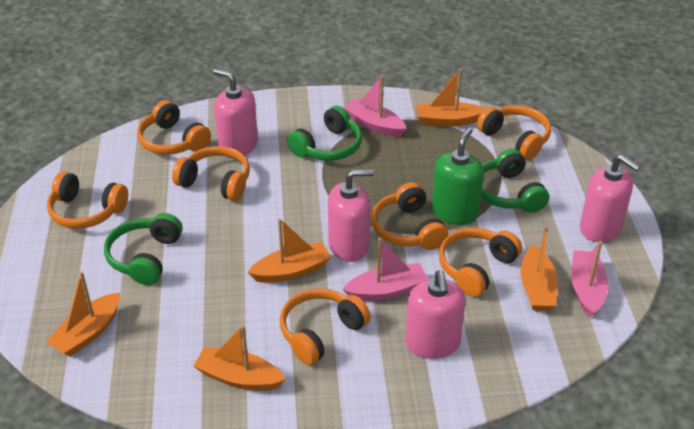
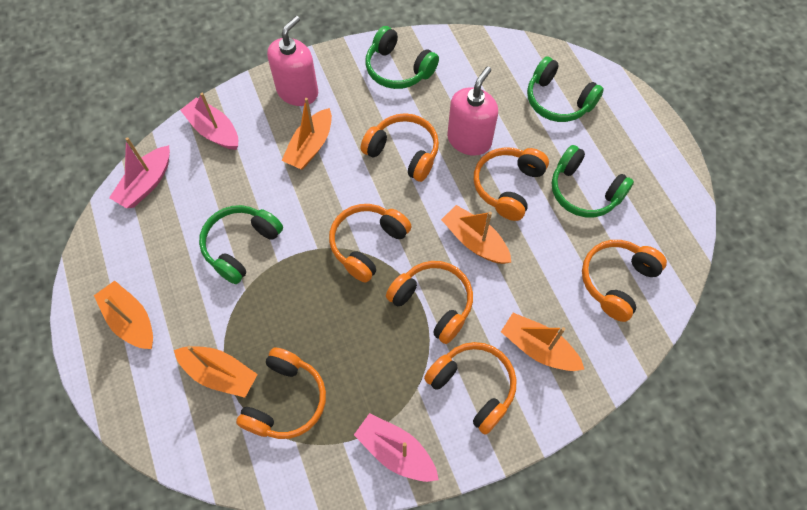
green headphones: 3 -> 4
green soap dispenser: 1 -> 0
pink soap dispenser: 4 -> 2

